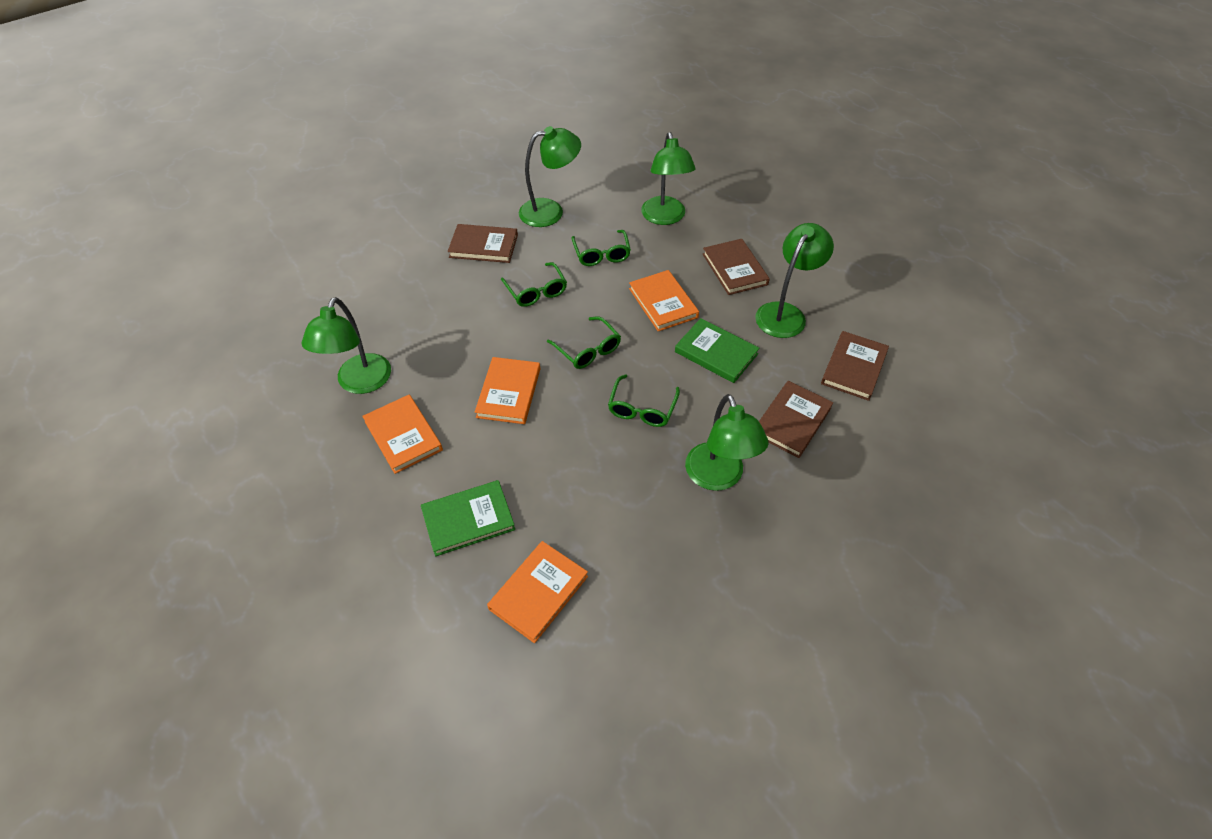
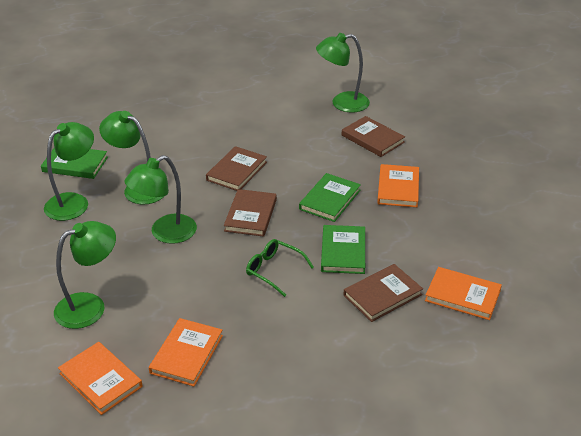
green book: 2 -> 3
green glasses: 4 -> 1

